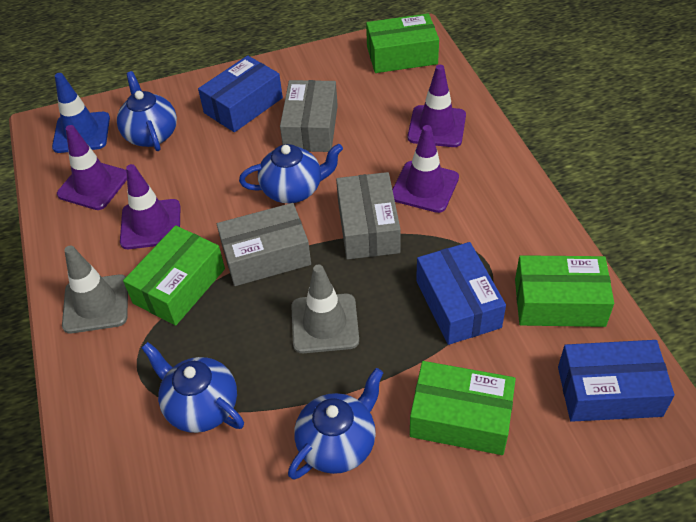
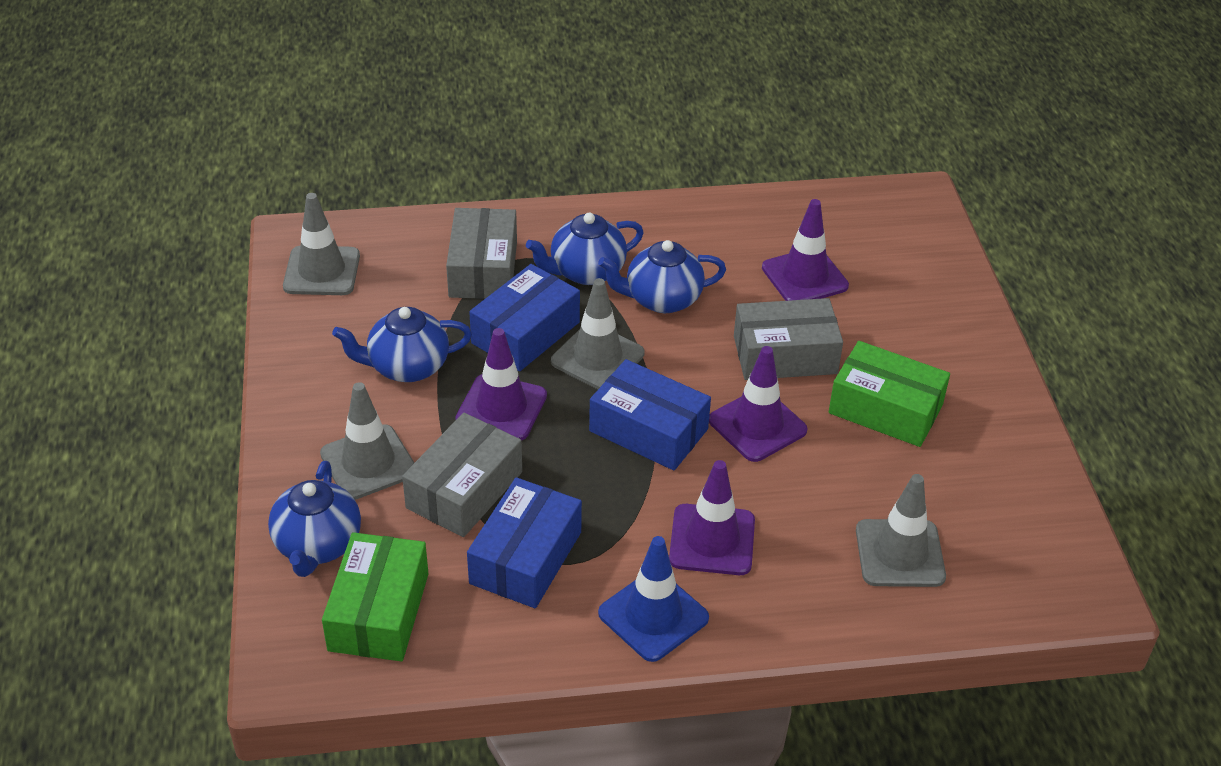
green box: 4 -> 2
grey traffic cone: 2 -> 4

